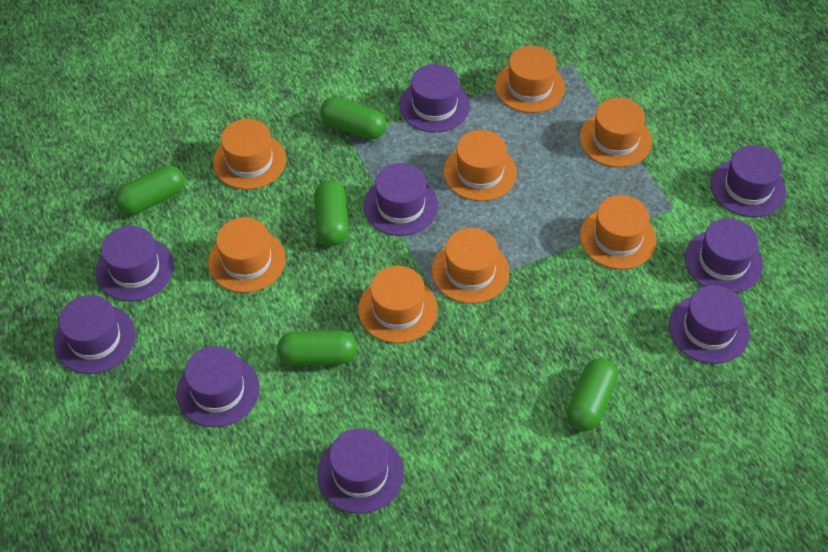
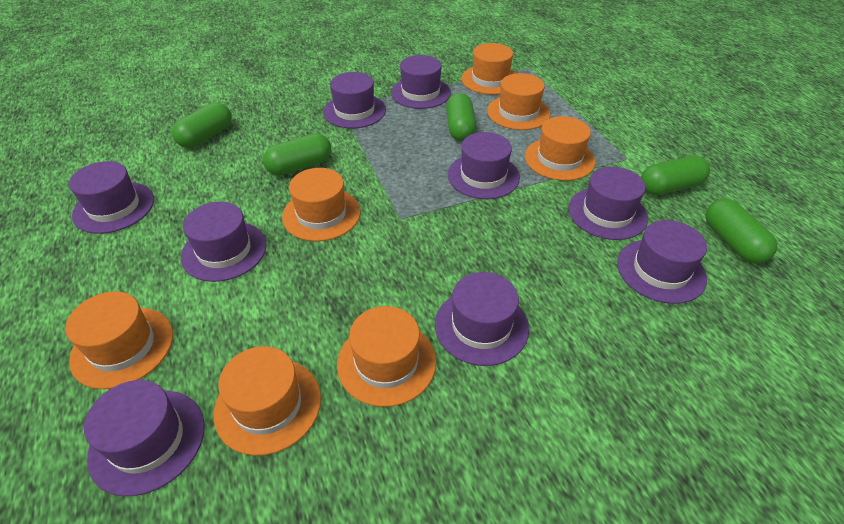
orange hat: 8 -> 7

